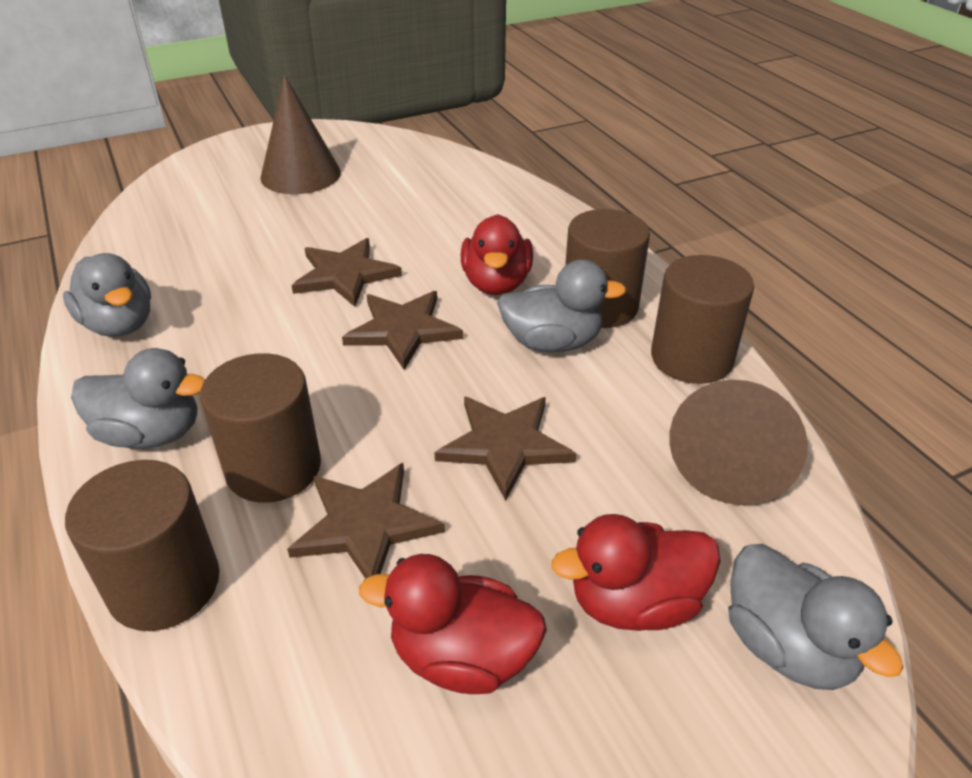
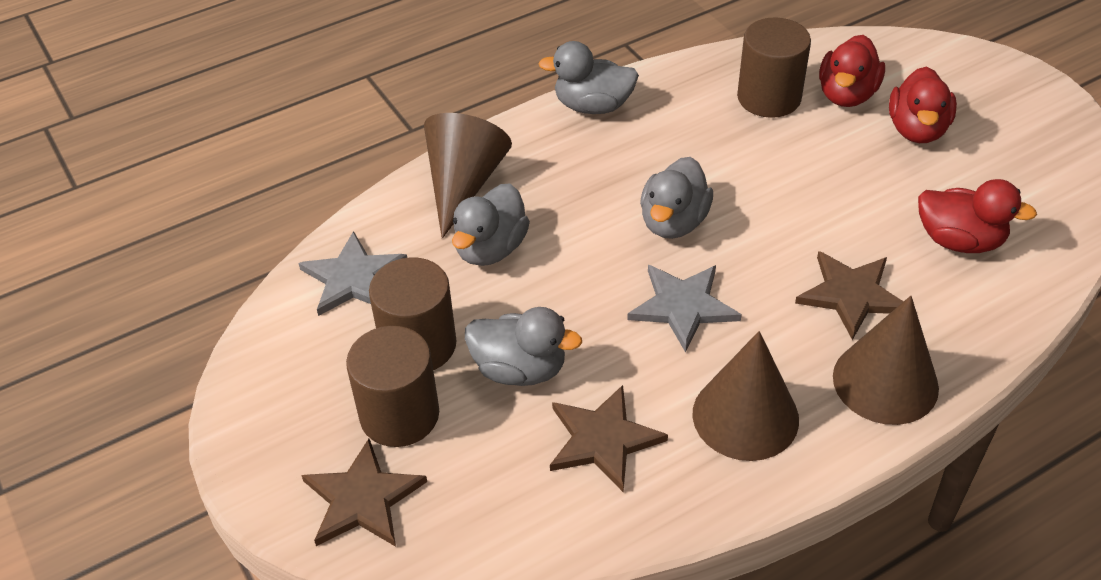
brown cone: 2 -> 3
brown cylinder: 4 -> 3
brown star: 4 -> 3
grey star: 0 -> 2

